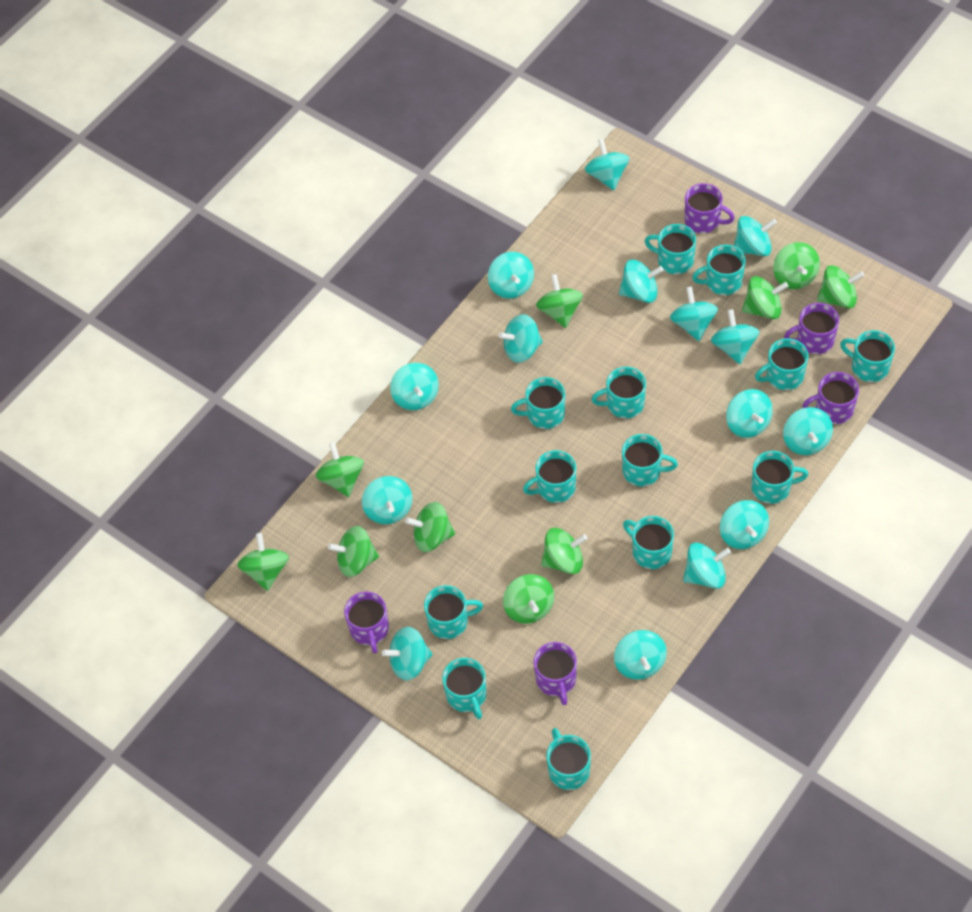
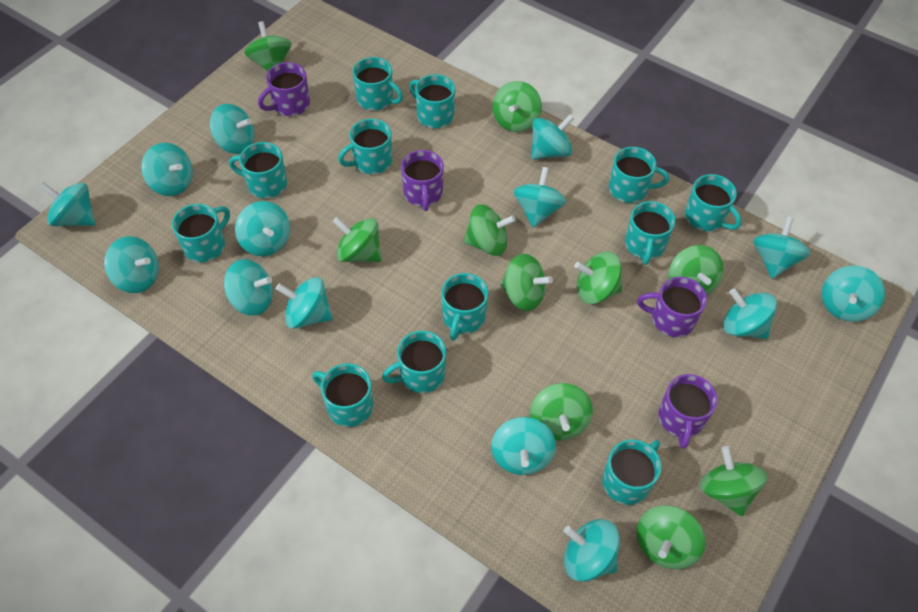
purple mug: 5 -> 4
turquoise mug: 13 -> 12
turquoise spinning top: 15 -> 14

